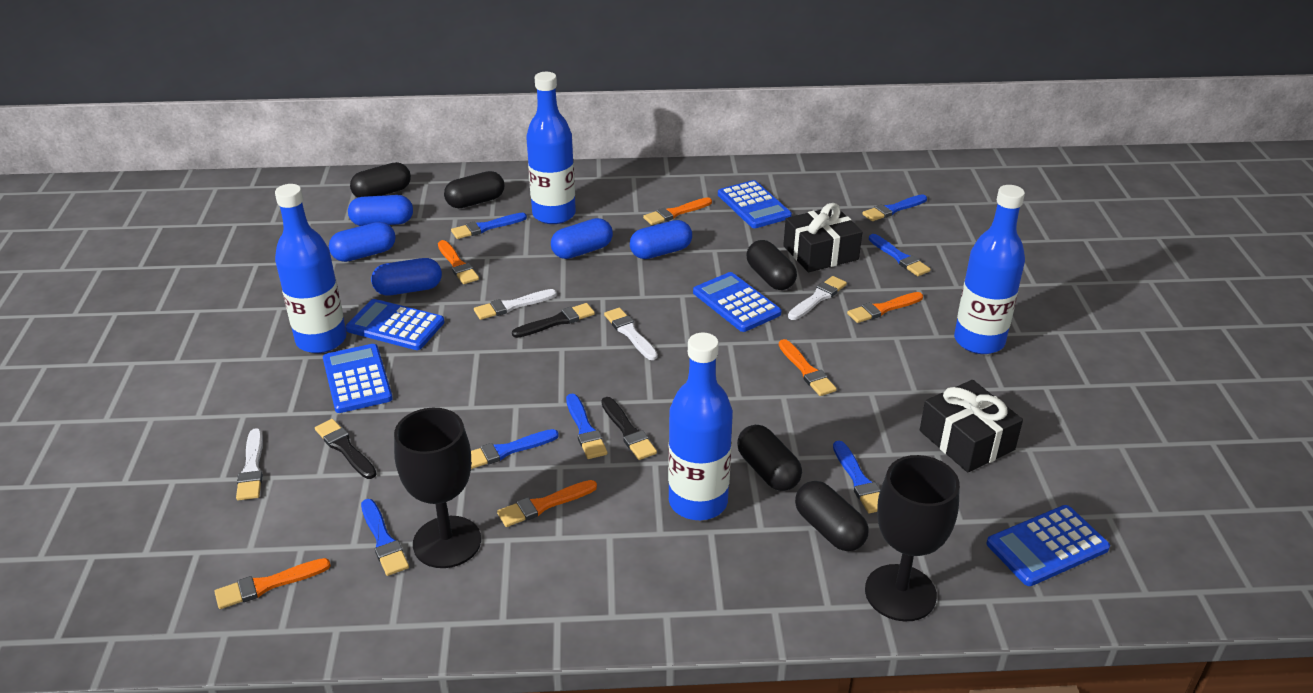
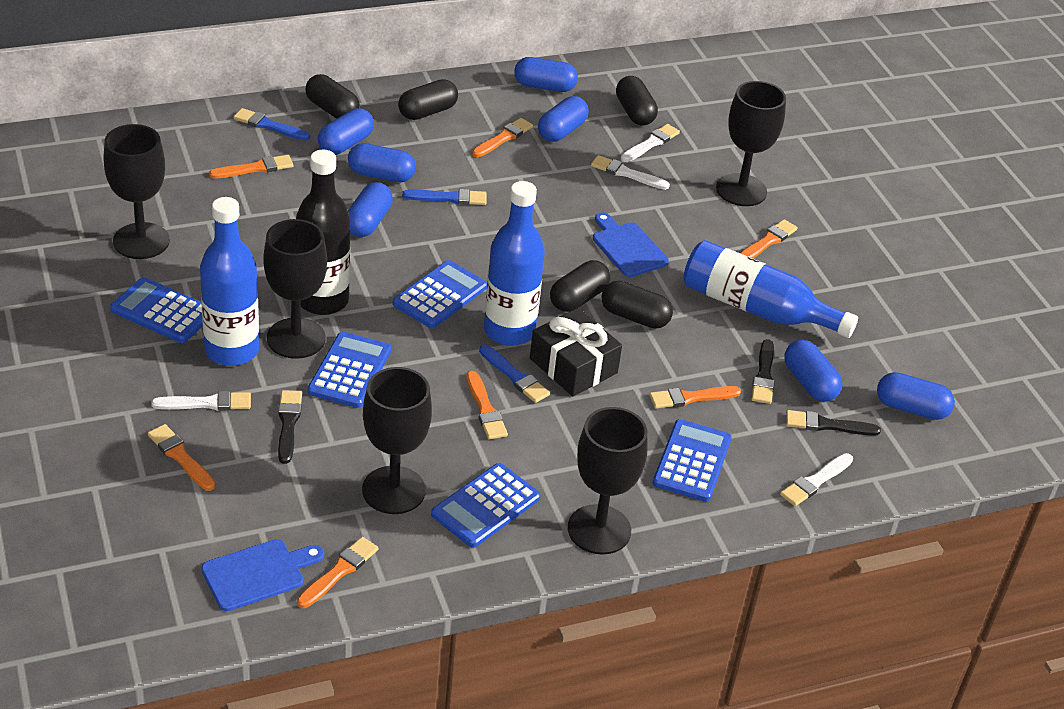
black bottle: 0 -> 1
black gift: 2 -> 1
black goblet: 2 -> 5
blue bottle: 4 -> 3
blue brush: 7 -> 3
blue capsule: 5 -> 7
blue cutting board: 0 -> 2
orange brush: 6 -> 7

